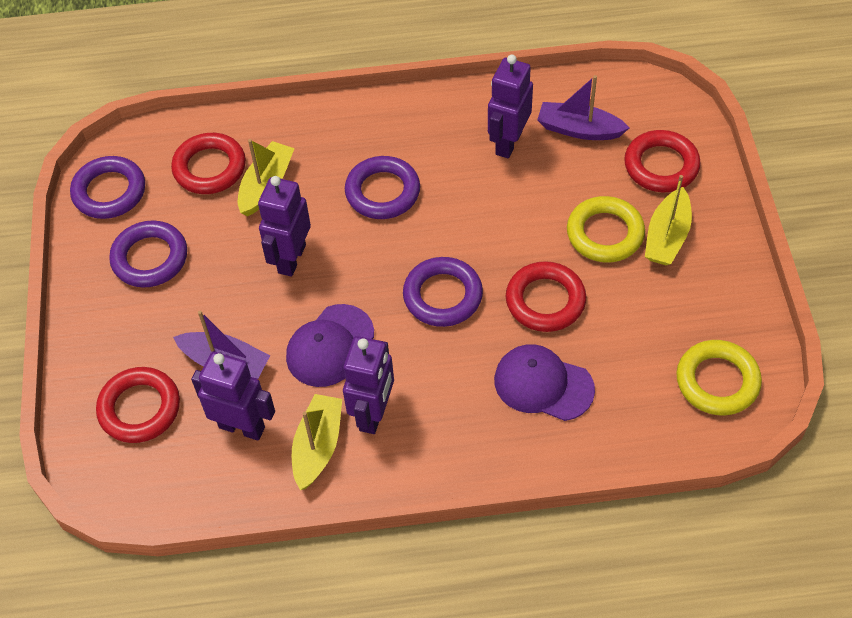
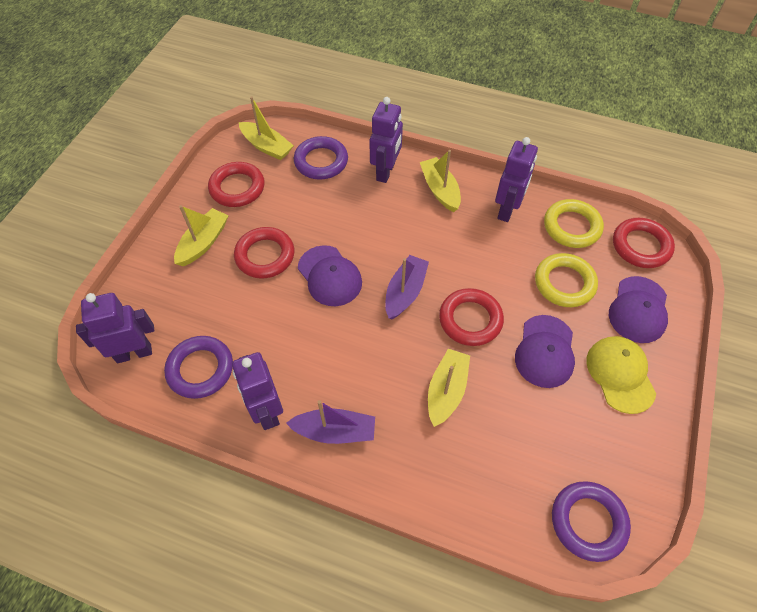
purple cap: 2 -> 3
purple ring: 4 -> 3
yellow boat: 3 -> 4
yellow cap: 0 -> 1

